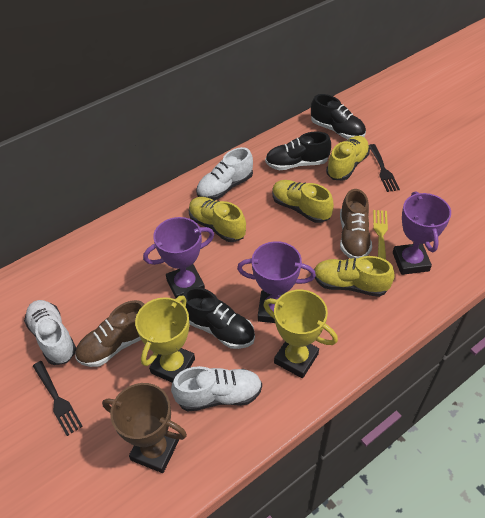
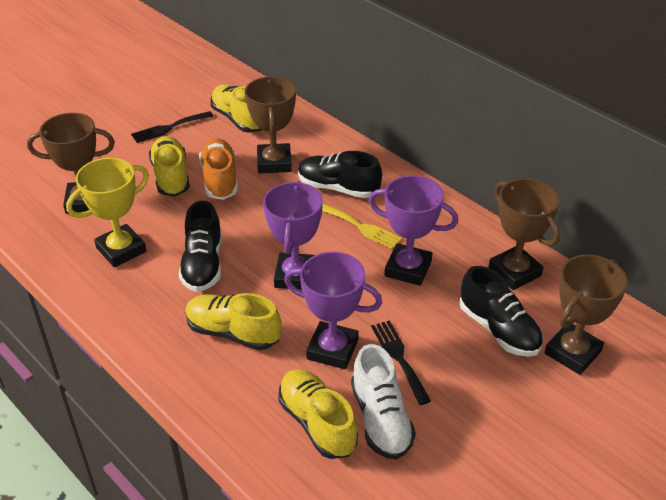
brown shoe: 2 -> 0
brown trophy: 1 -> 4
orange shoe: 0 -> 1
white shoe: 3 -> 1
yellow trophy: 2 -> 1

